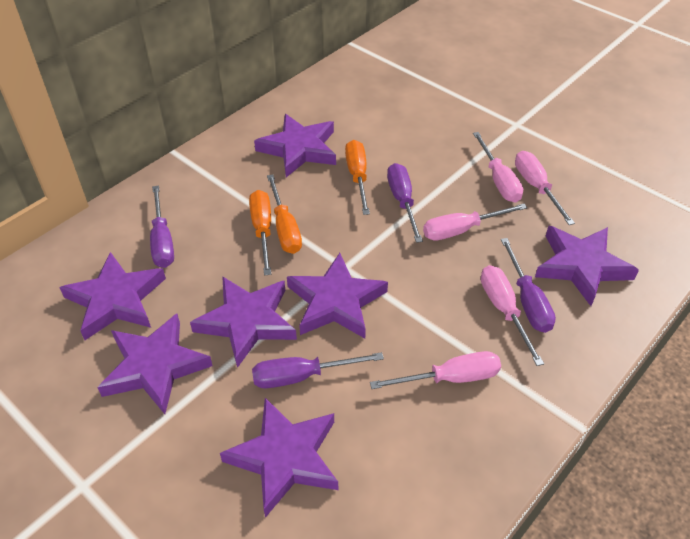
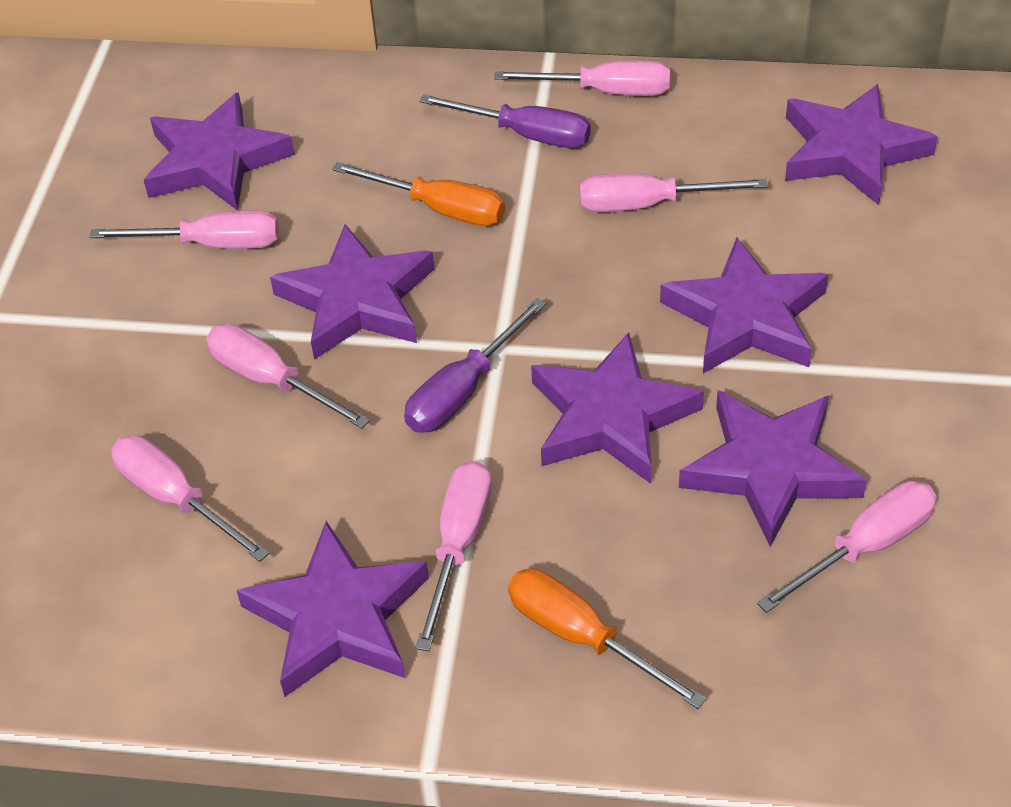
orange screwdriver: 3 -> 2
pink screwdriver: 5 -> 7
purple screwdriver: 4 -> 2

